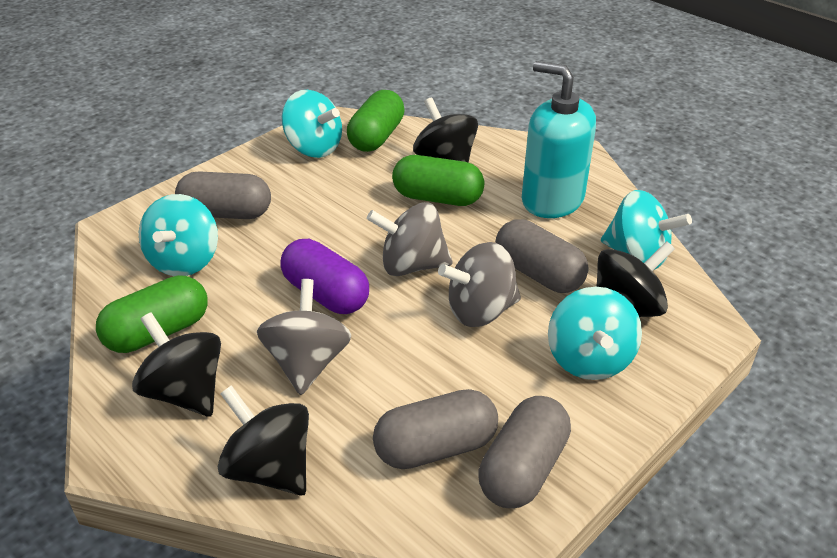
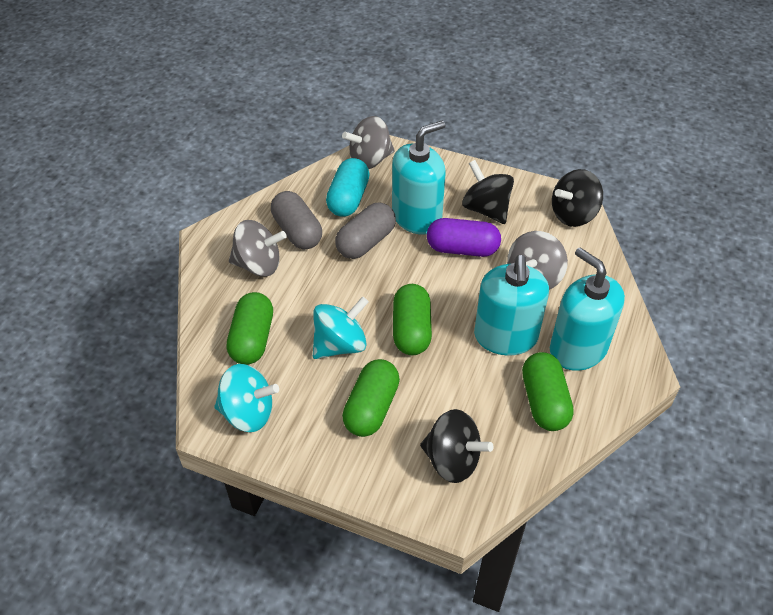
black spinning top: 4 -> 3
green capsule: 3 -> 4
grey capsule: 4 -> 2
turquoise capsule: 0 -> 1
turquoise soap dispenser: 1 -> 3
turquoise spinning top: 4 -> 2

